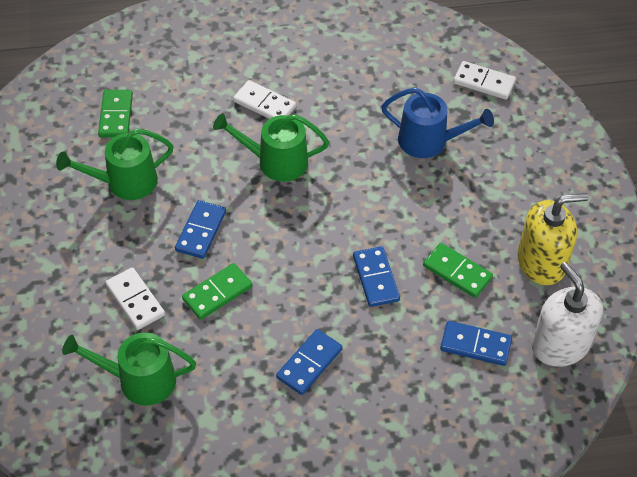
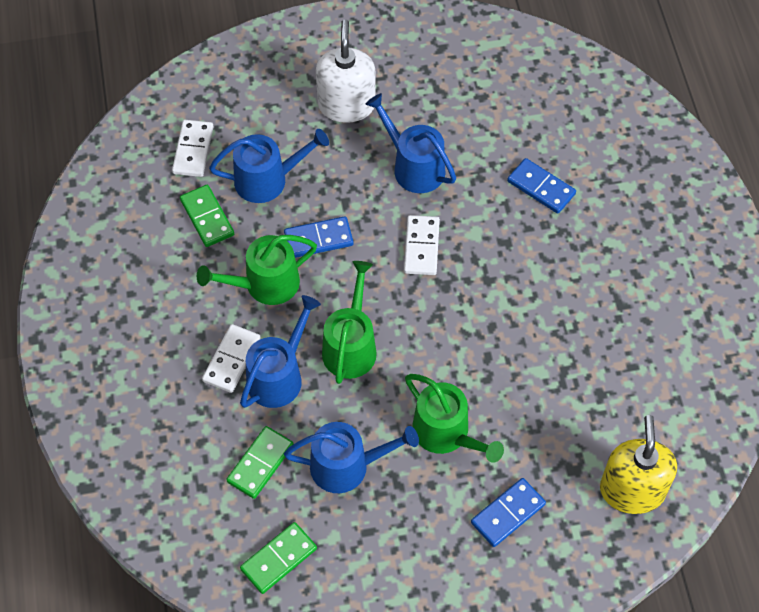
blue domino: 4 -> 3
blue watering can: 1 -> 4

